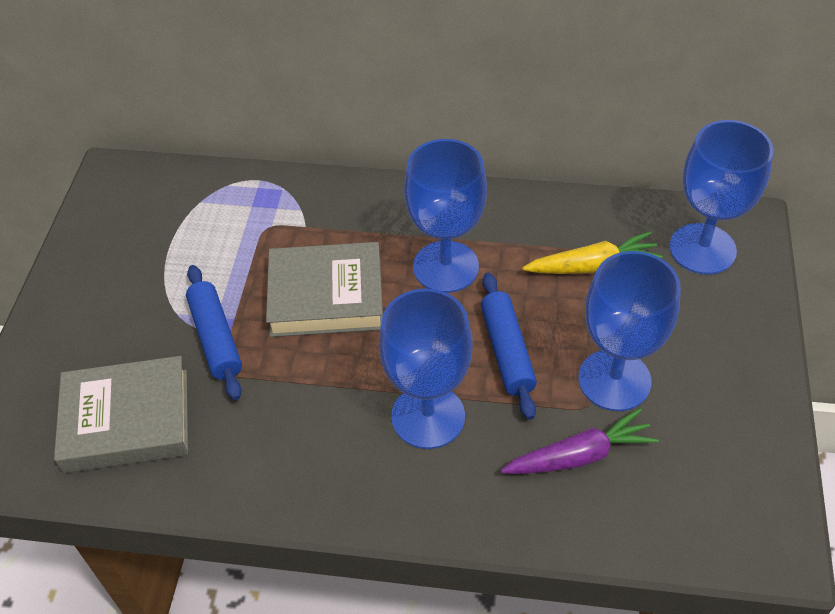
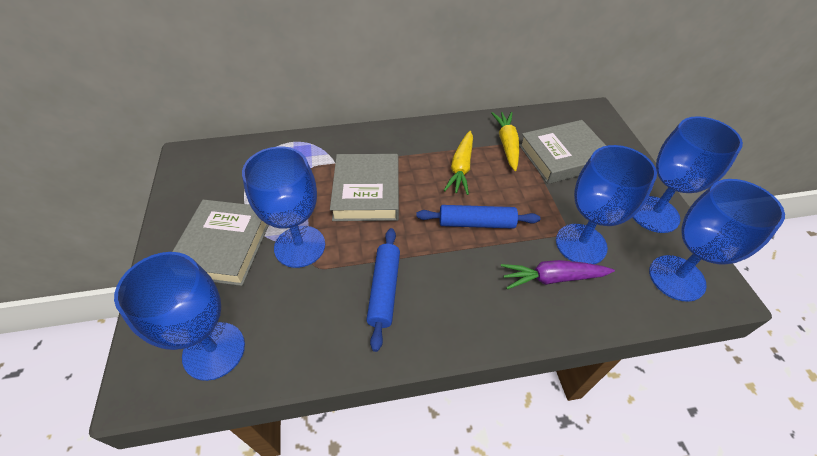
blue goblet: 4 -> 5
grey book: 2 -> 3
yellow carrot: 1 -> 2

